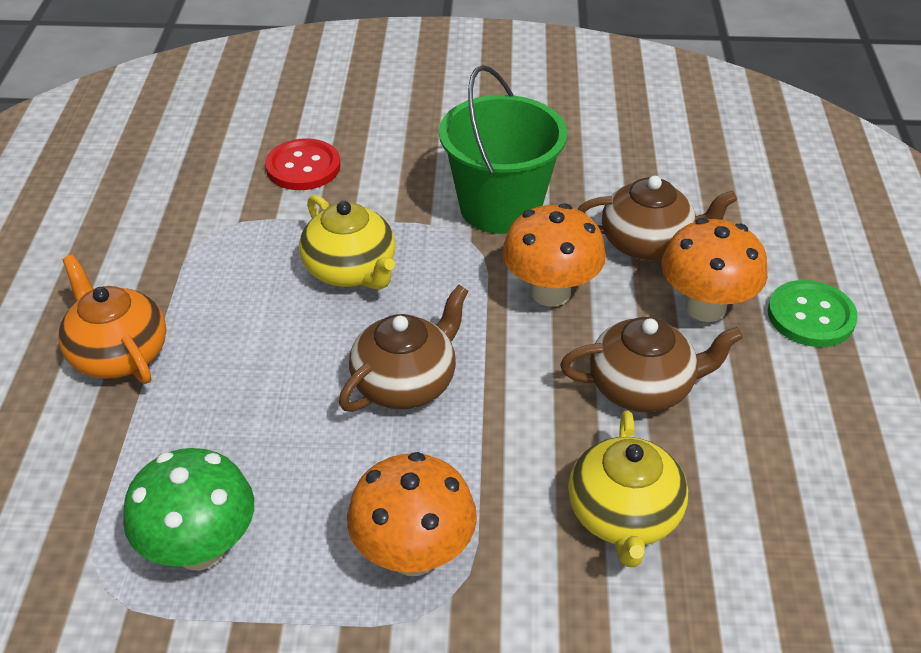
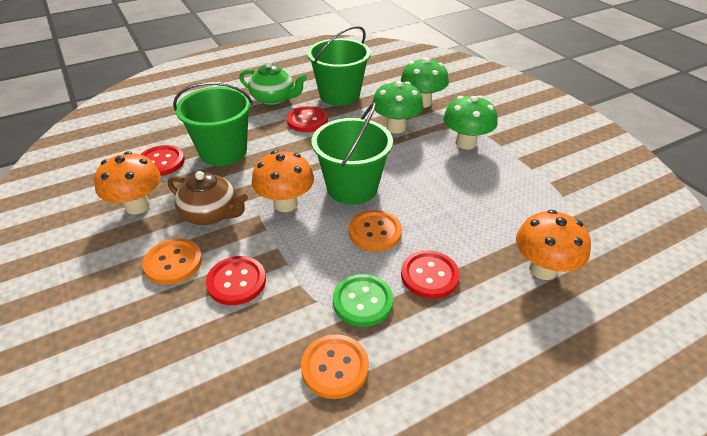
brown teapot: 3 -> 1
green bucket: 1 -> 3
green mushroom: 1 -> 3
green teapot: 0 -> 1
orange button: 0 -> 3
orange teapot: 1 -> 0
red button: 1 -> 4
yellow teapot: 2 -> 0

